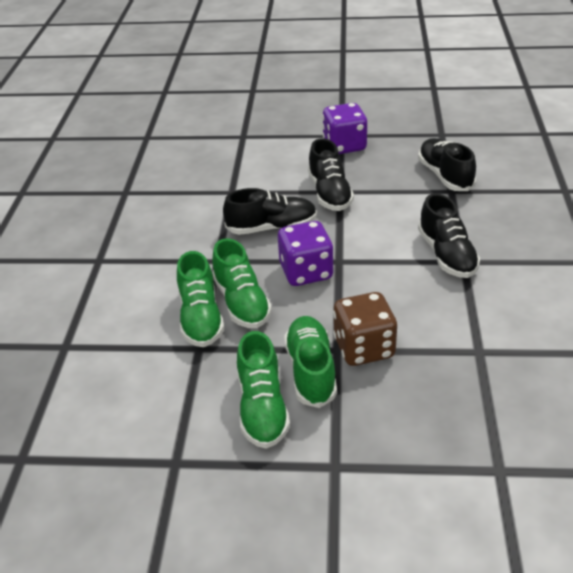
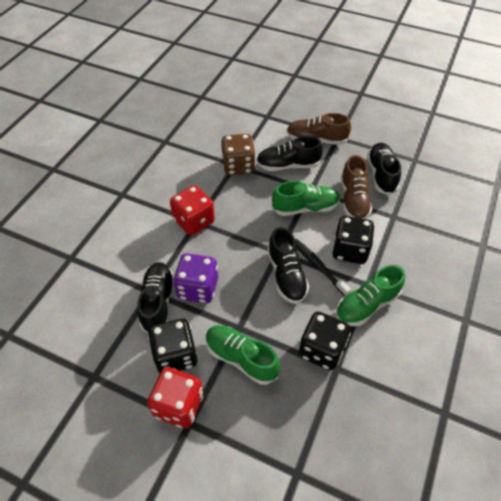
black dice: 0 -> 3
black toothbrush: 0 -> 1
brown shoe: 0 -> 2
green shoe: 4 -> 3
purple dice: 2 -> 1
red dice: 0 -> 2

